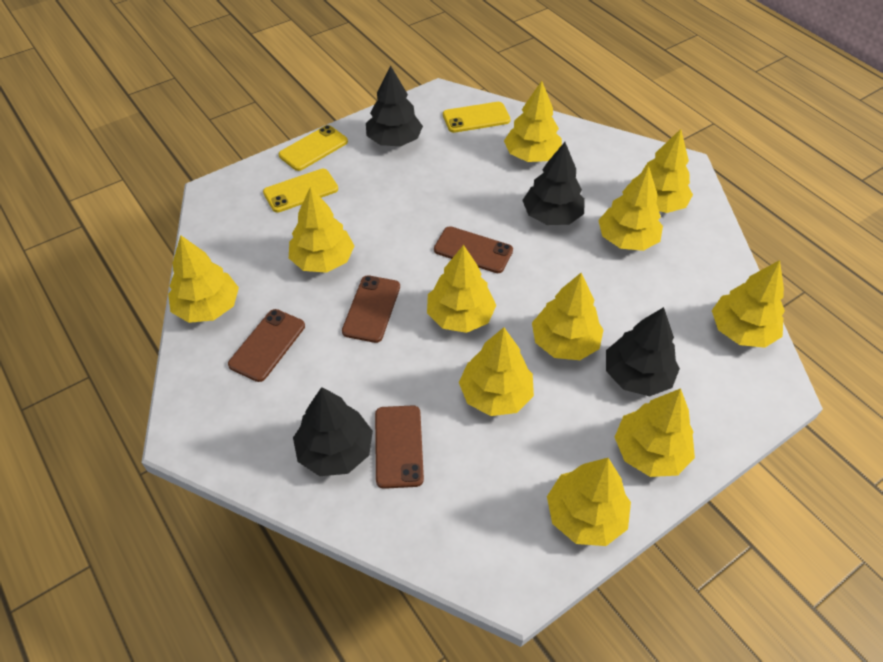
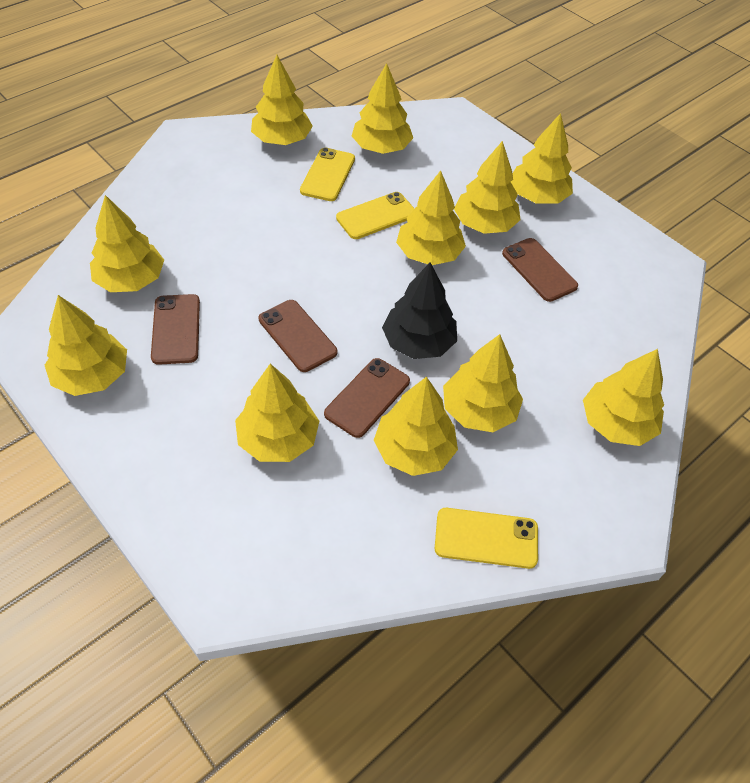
black tree: 4 -> 1

